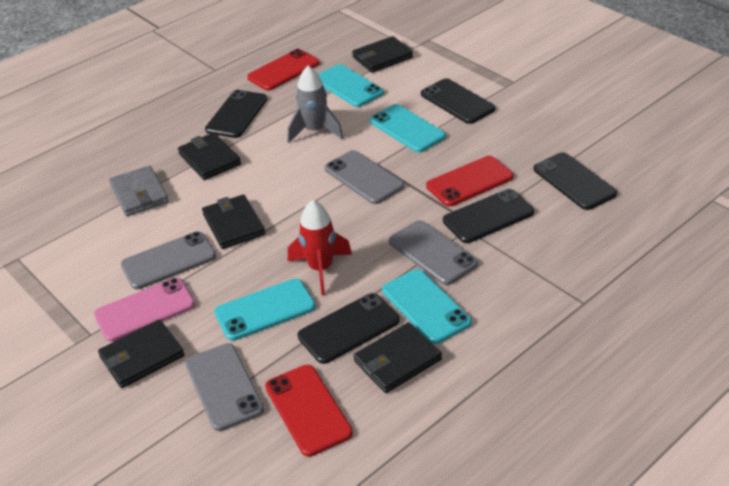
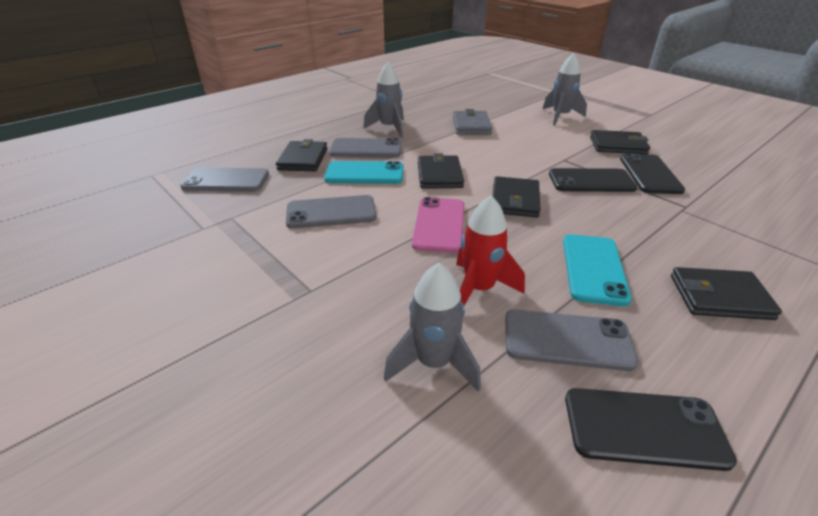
black phone: 5 -> 3
grey rocket: 1 -> 3
red phone: 3 -> 0
turquoise phone: 4 -> 2

